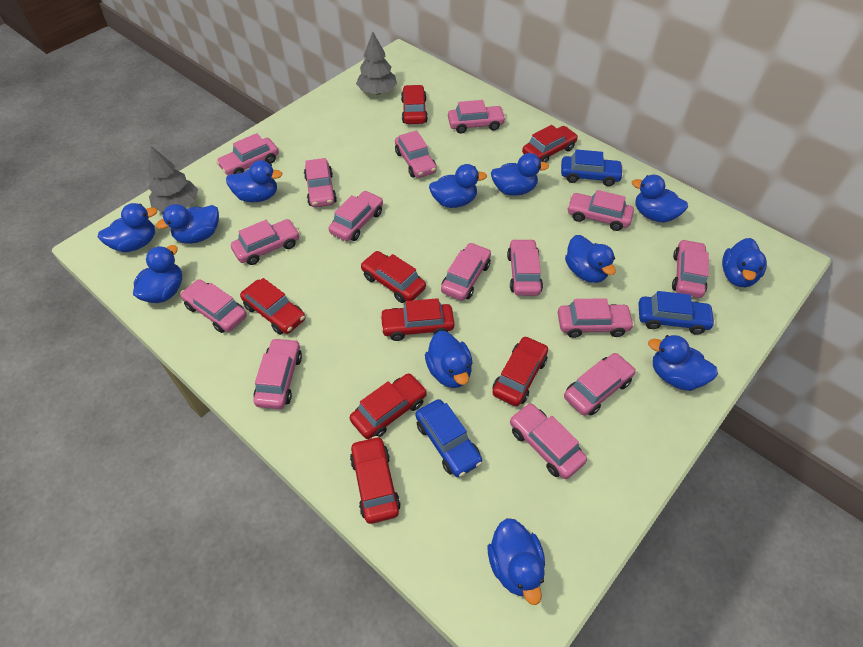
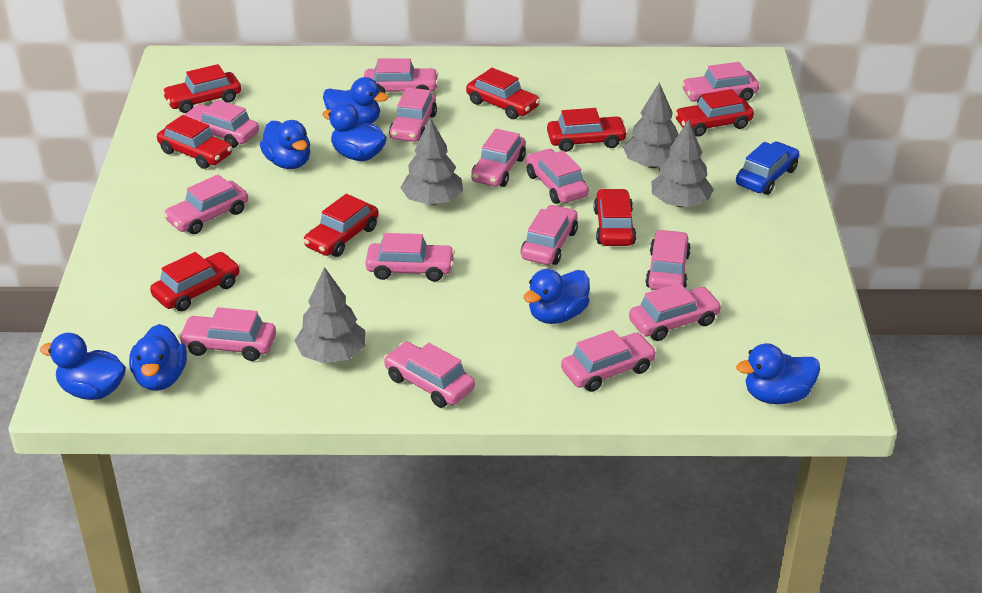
blue car: 3 -> 1
blue duck: 12 -> 7
grey tree: 2 -> 4
pink car: 15 -> 14

